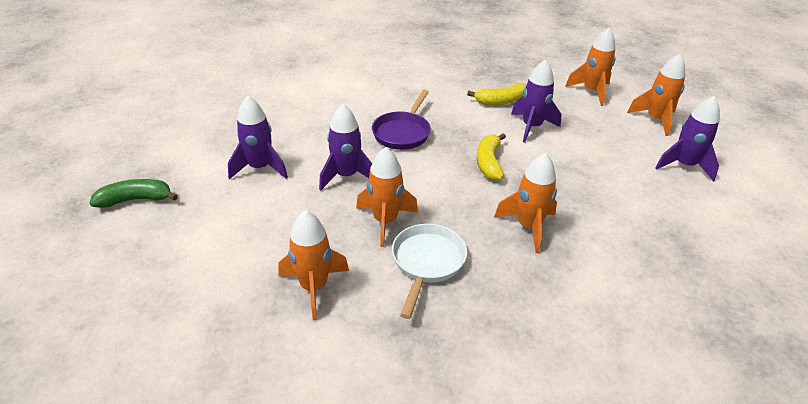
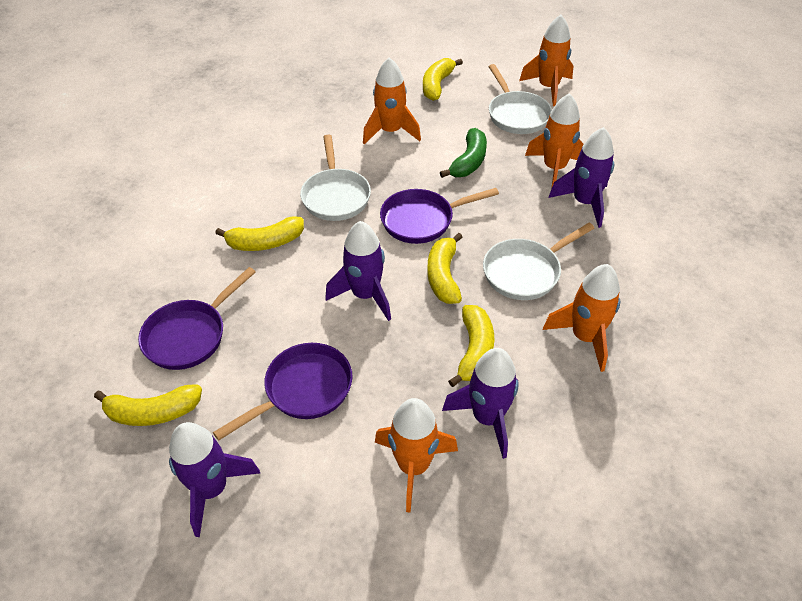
purple pan: 1 -> 3
white pan: 1 -> 3
yellow banana: 2 -> 5

